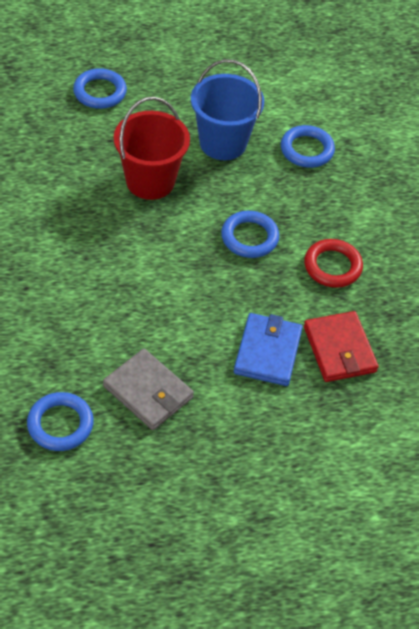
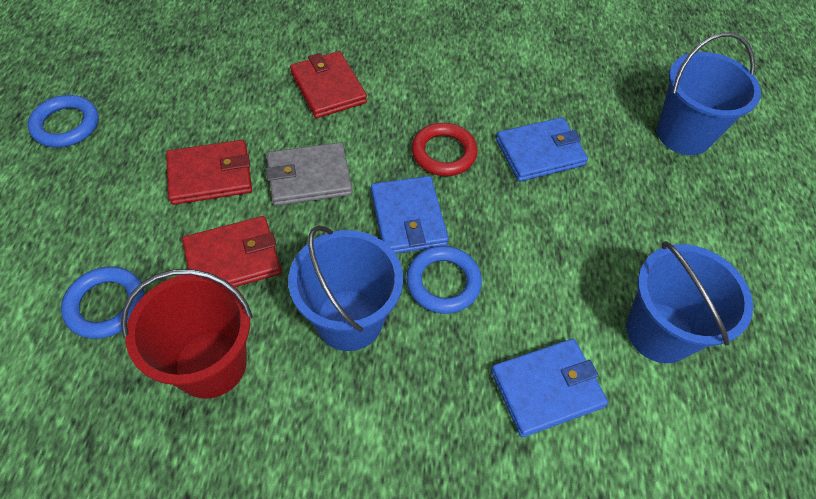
blue bucket: 1 -> 3
blue ring: 4 -> 3
blue wallet: 1 -> 3
red wallet: 1 -> 3

